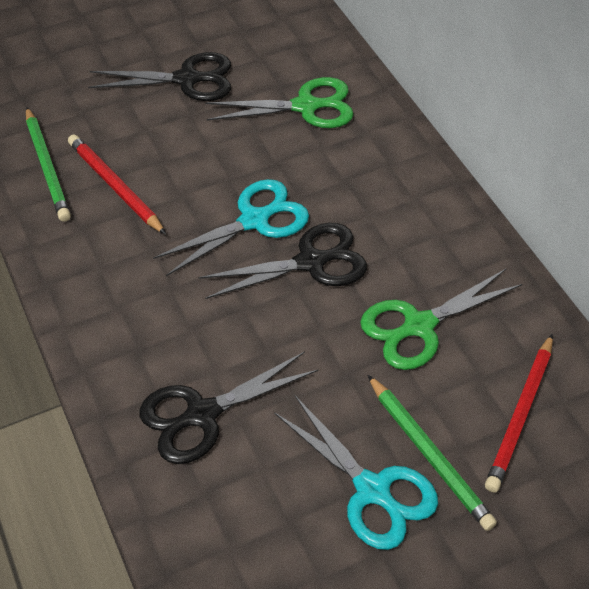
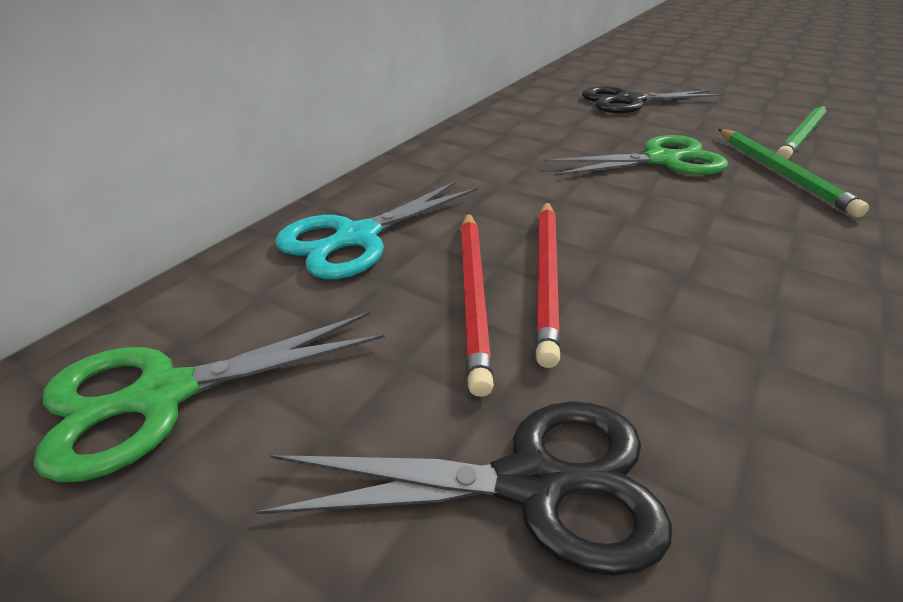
black scissors: 3 -> 2
turquoise scissors: 2 -> 1

